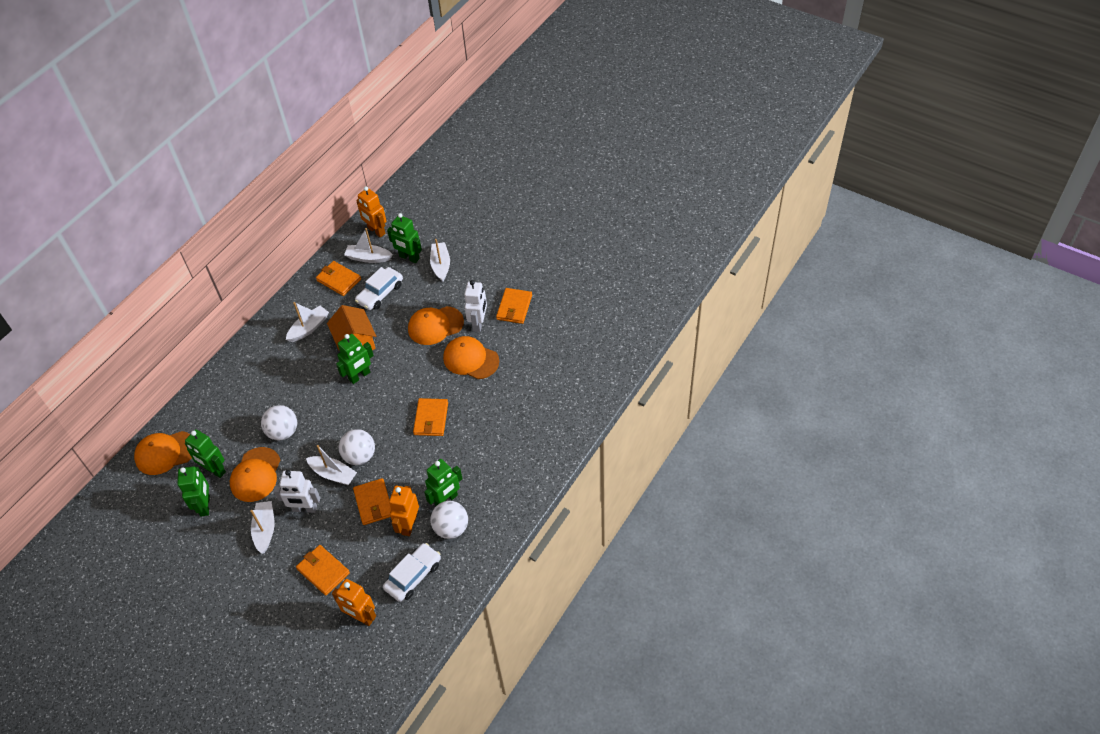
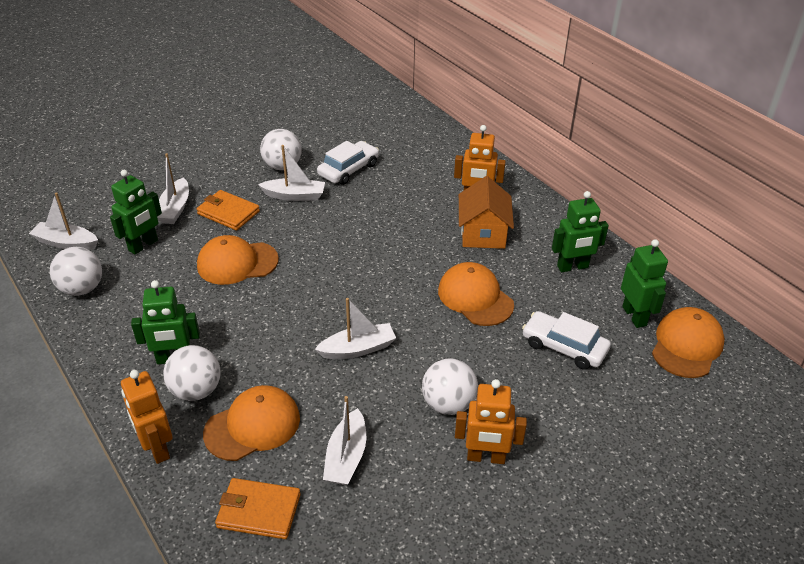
green robot: 5 -> 4
orange wallet: 5 -> 2
white ball: 3 -> 4
white robot: 2 -> 0

